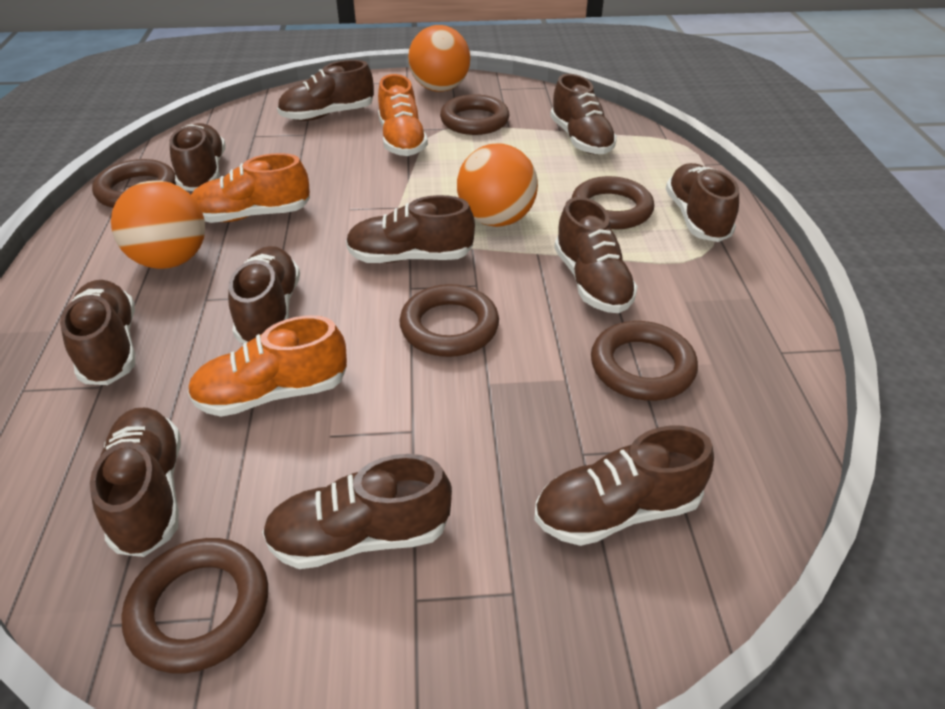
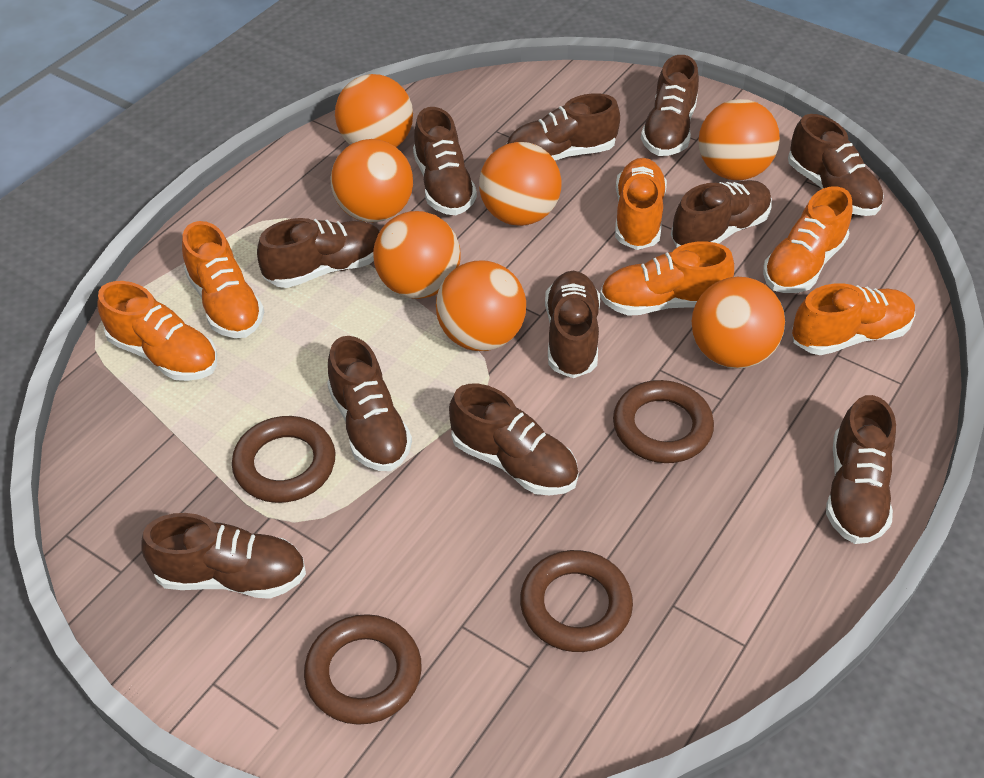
brown ring: 6 -> 4
orange ball: 3 -> 7
orange shoe: 3 -> 6

